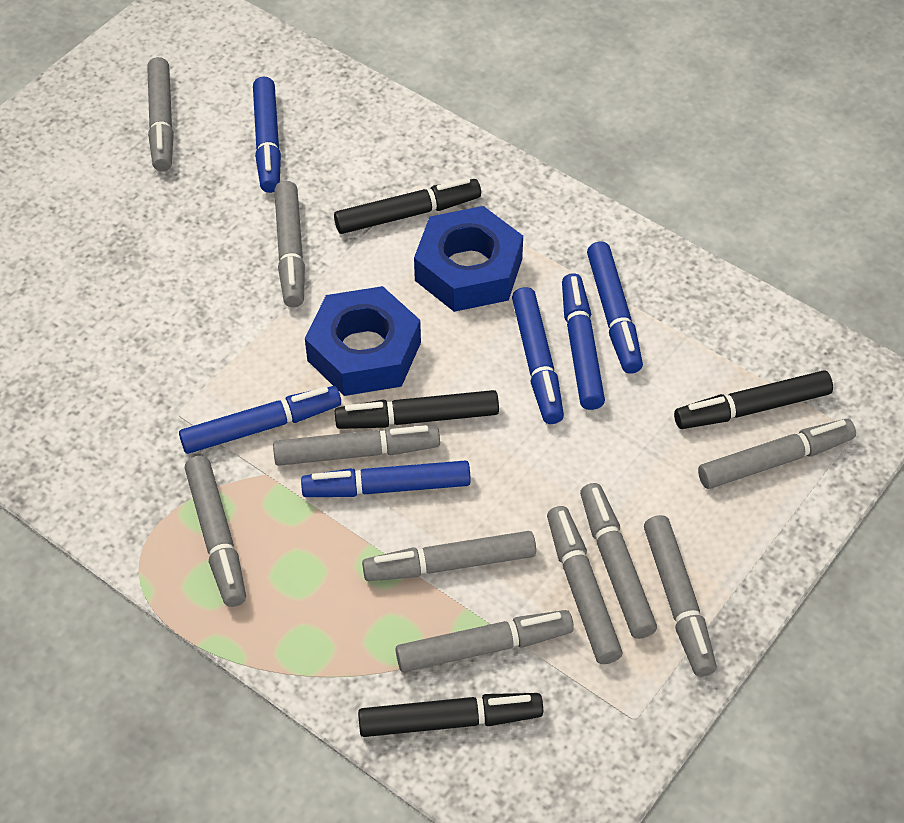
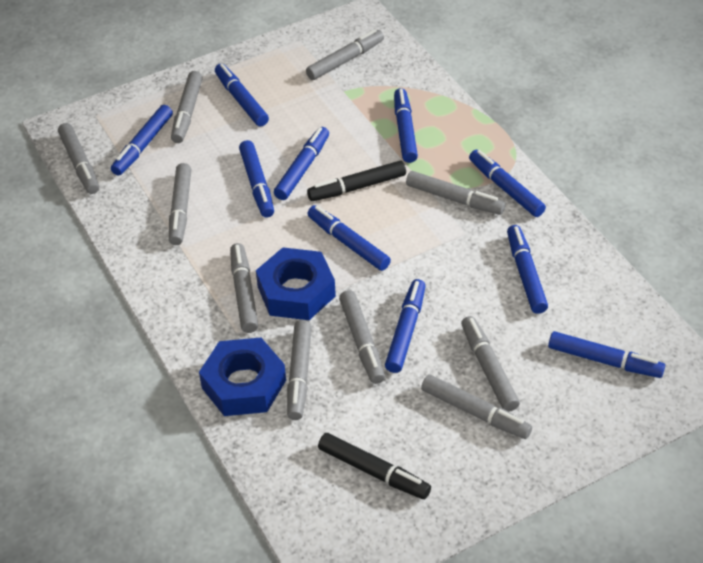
black marker: 4 -> 2
blue marker: 6 -> 10

